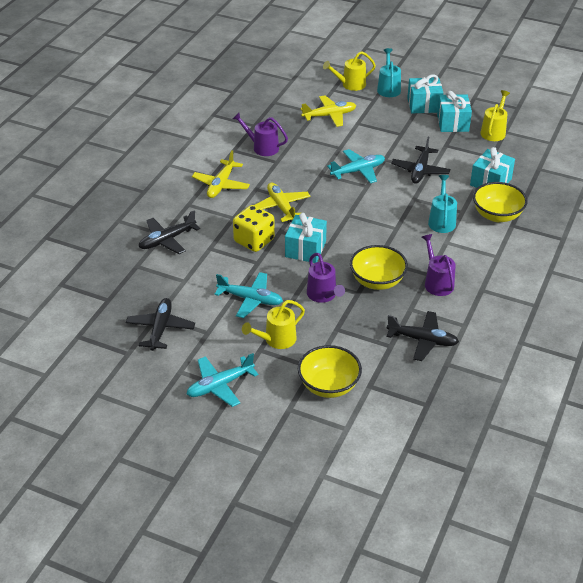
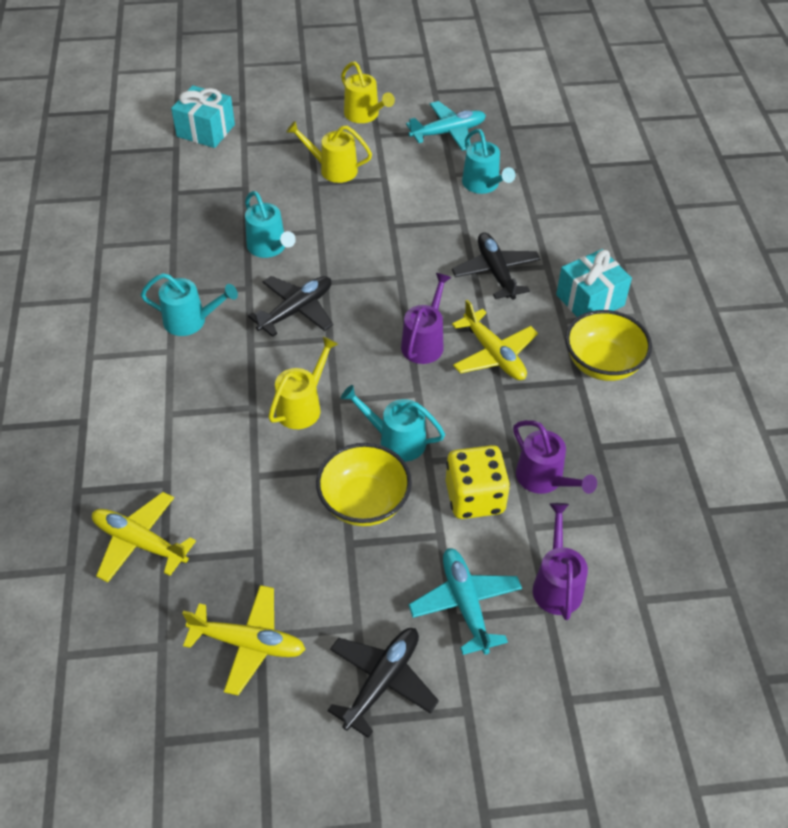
black plane: 4 -> 3
turquoise gift: 4 -> 2
turquoise plane: 3 -> 2
turquoise watering can: 2 -> 4
yellow bowl: 3 -> 2

